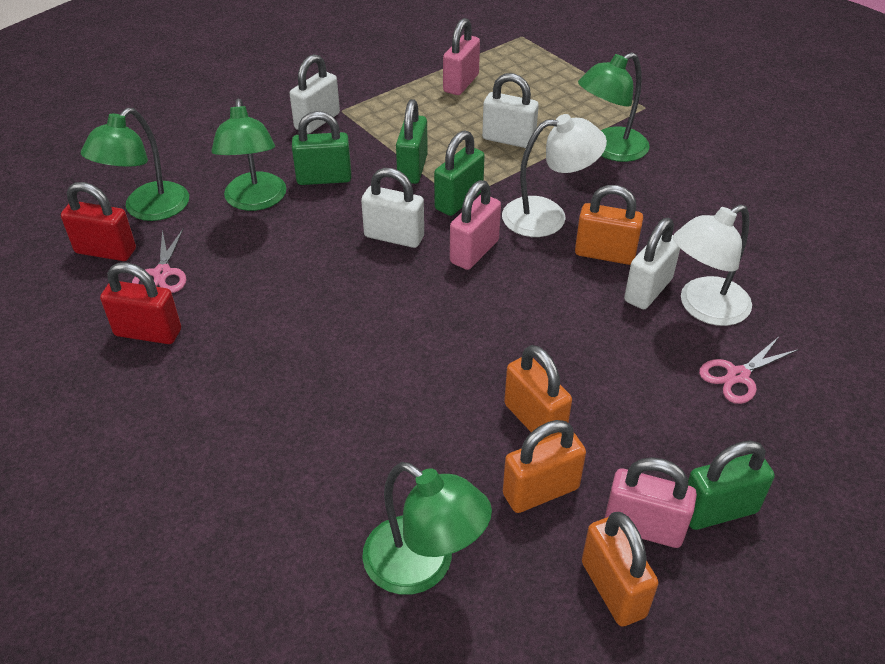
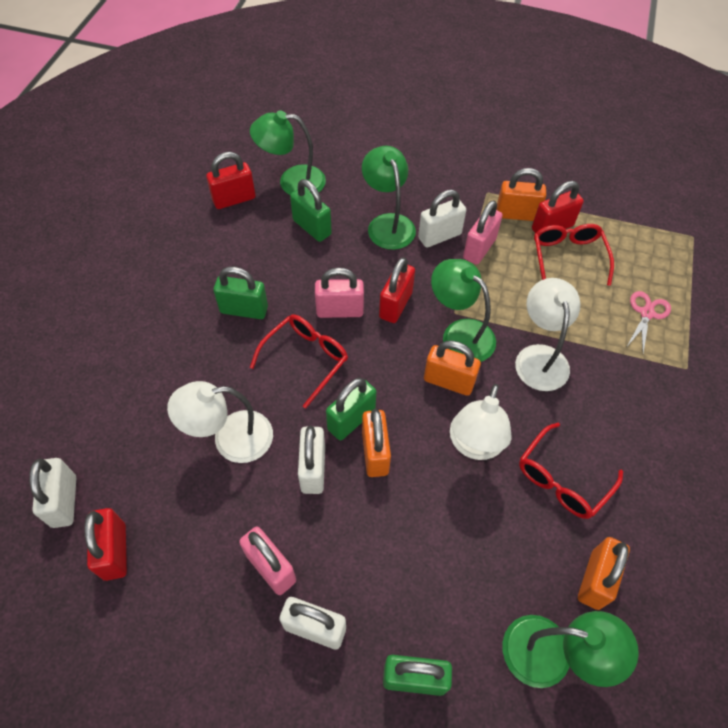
pink scissors: 2 -> 1
red glasses: 0 -> 3
red padlock: 2 -> 4
white lamp: 2 -> 3

